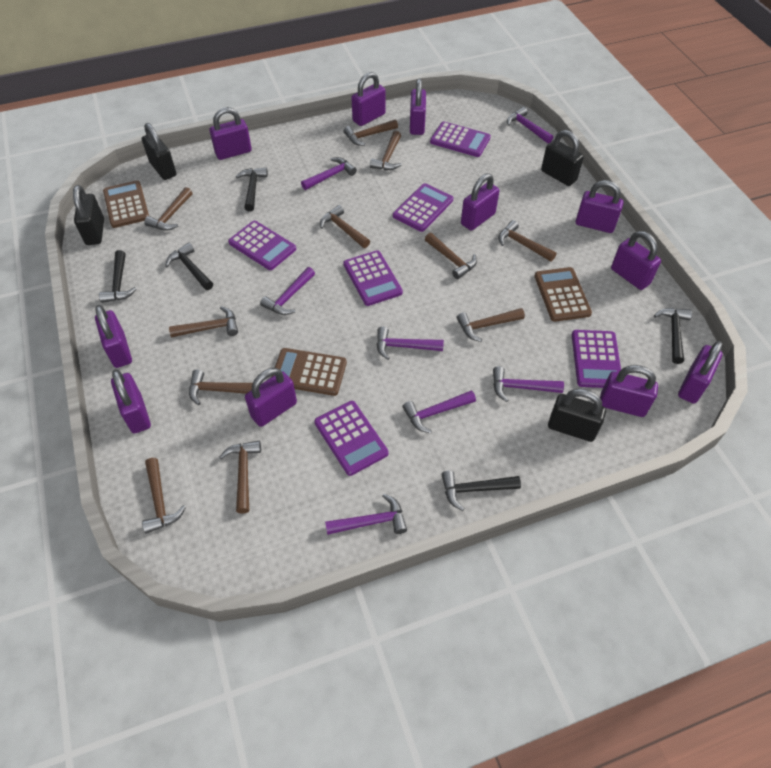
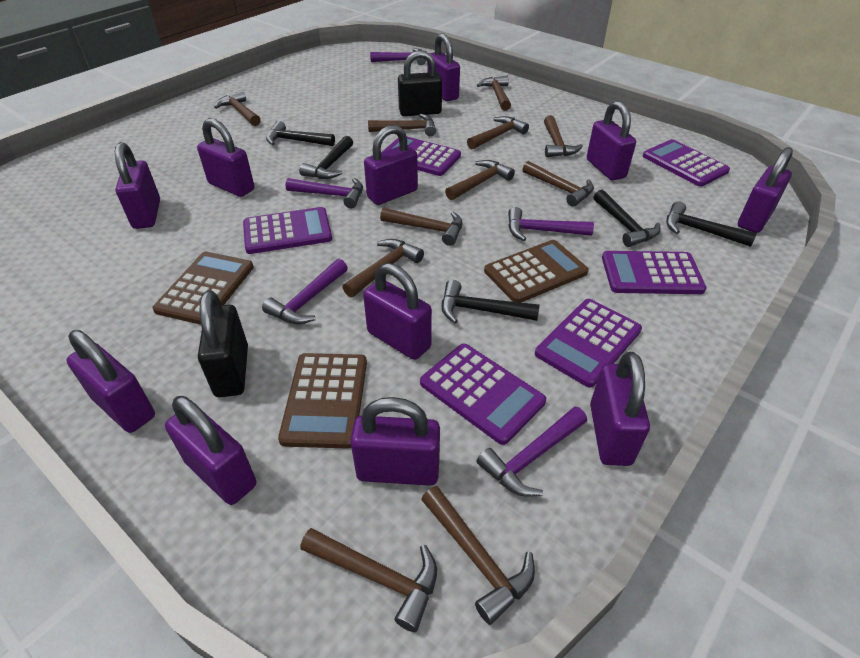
black padlock: 4 -> 2
purple hammer: 7 -> 5

